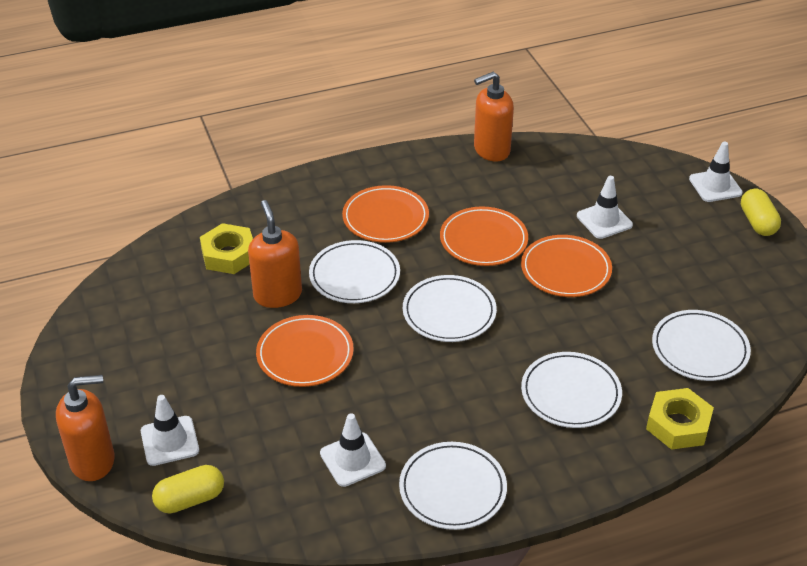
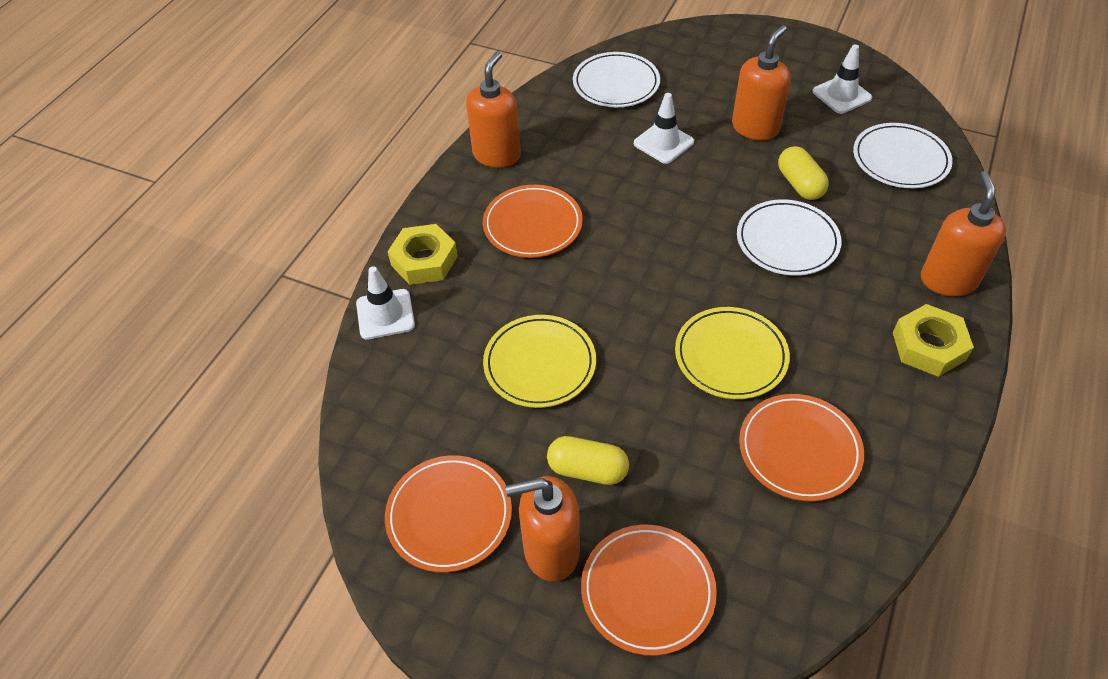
orange soap dispenser: 3 -> 4
white plate: 5 -> 3
white traffic cone: 4 -> 3
yellow plate: 0 -> 2

